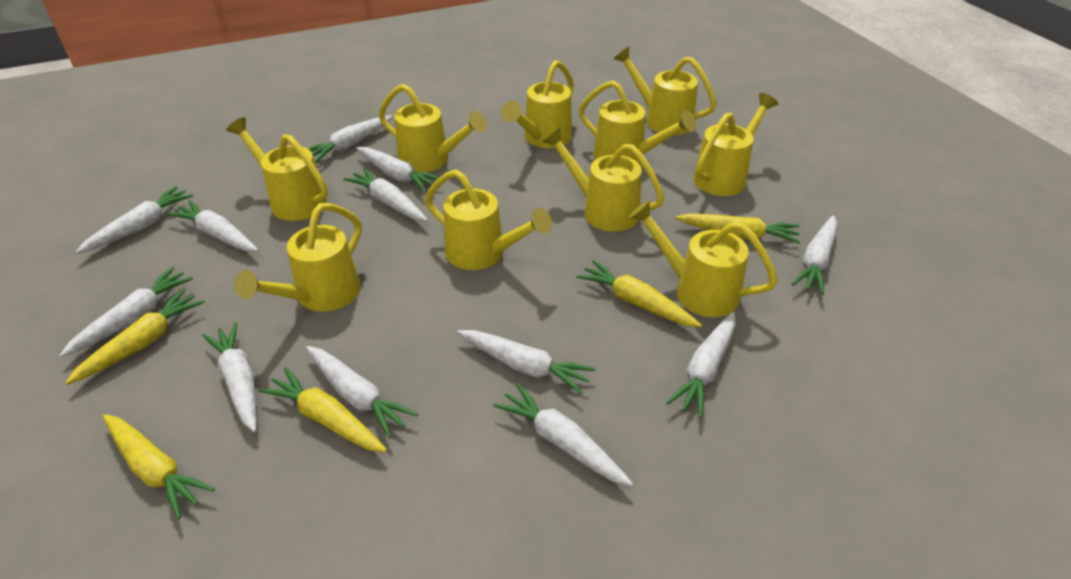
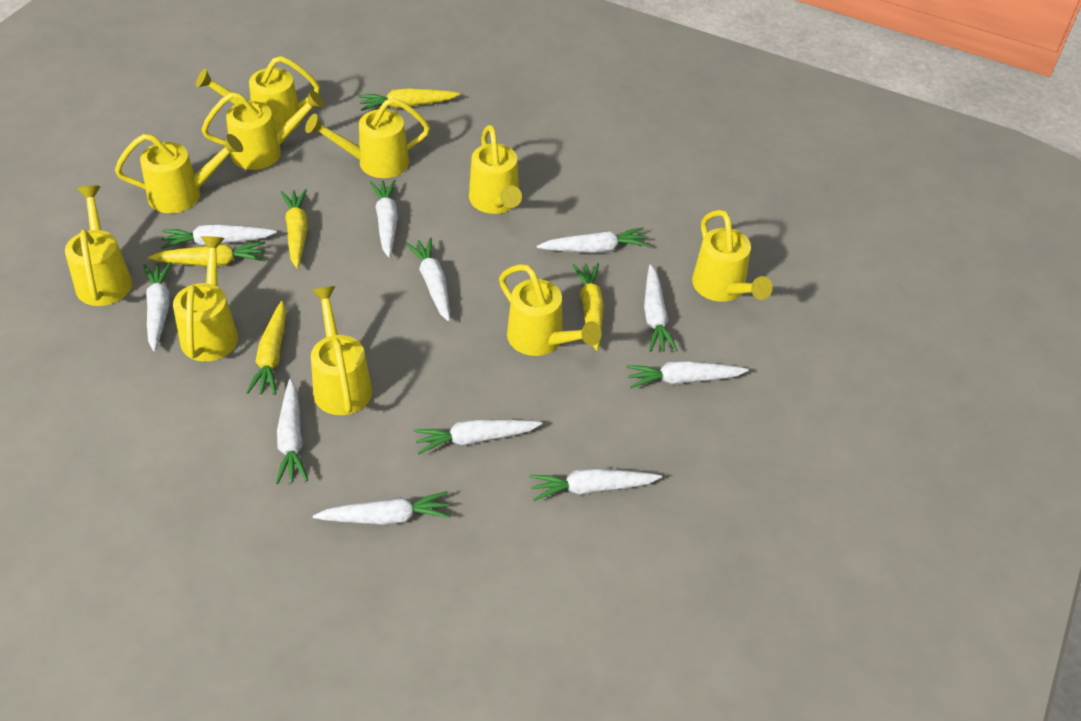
white carrot: 12 -> 11

